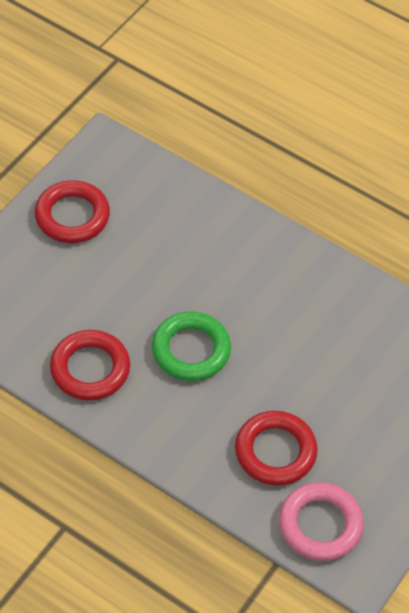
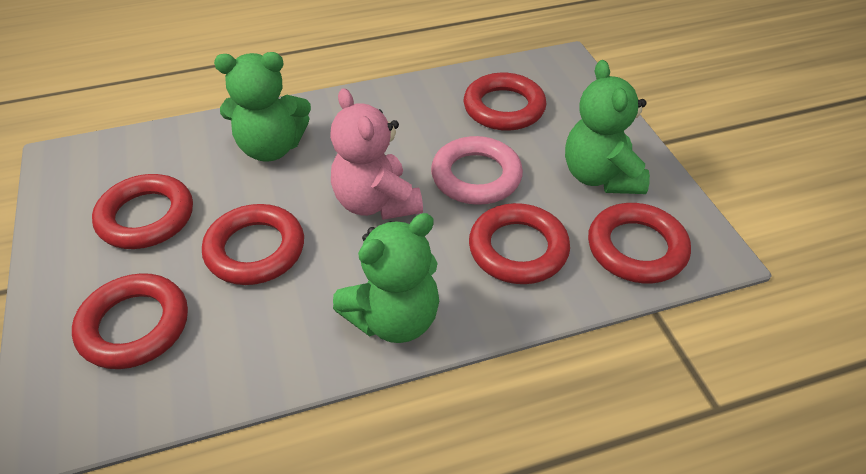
green ring: 1 -> 0
green teddy bear: 0 -> 3
pink teddy bear: 0 -> 1
red ring: 3 -> 6

